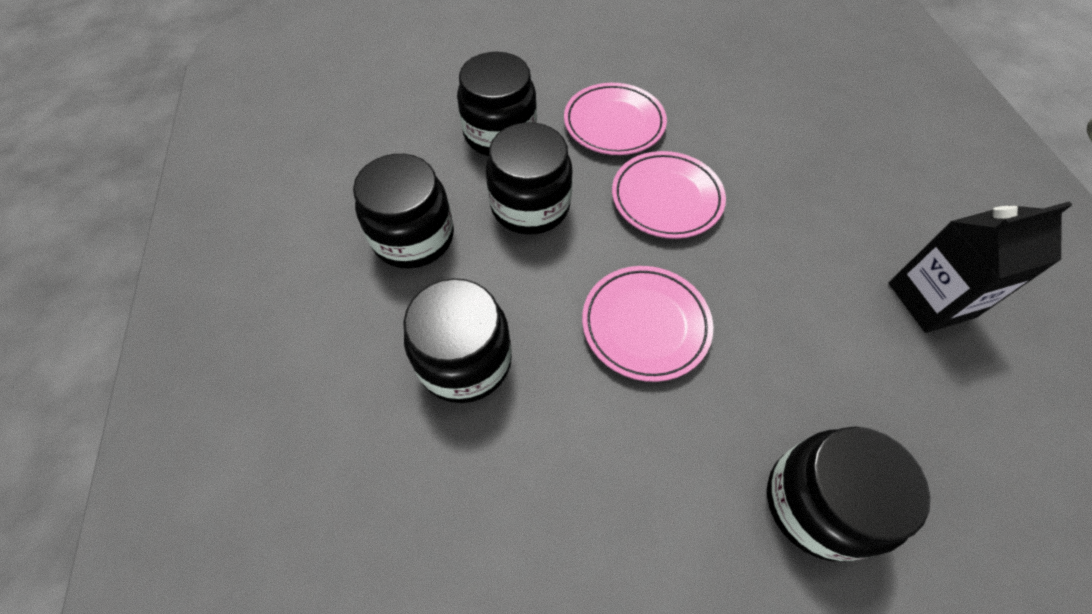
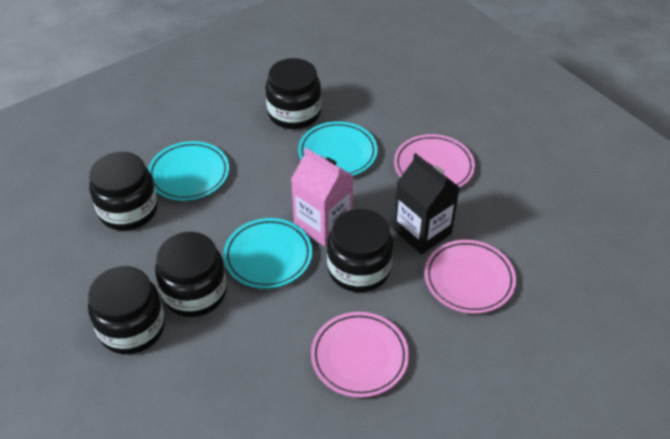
pink carton: 0 -> 1
turquoise plate: 0 -> 3

